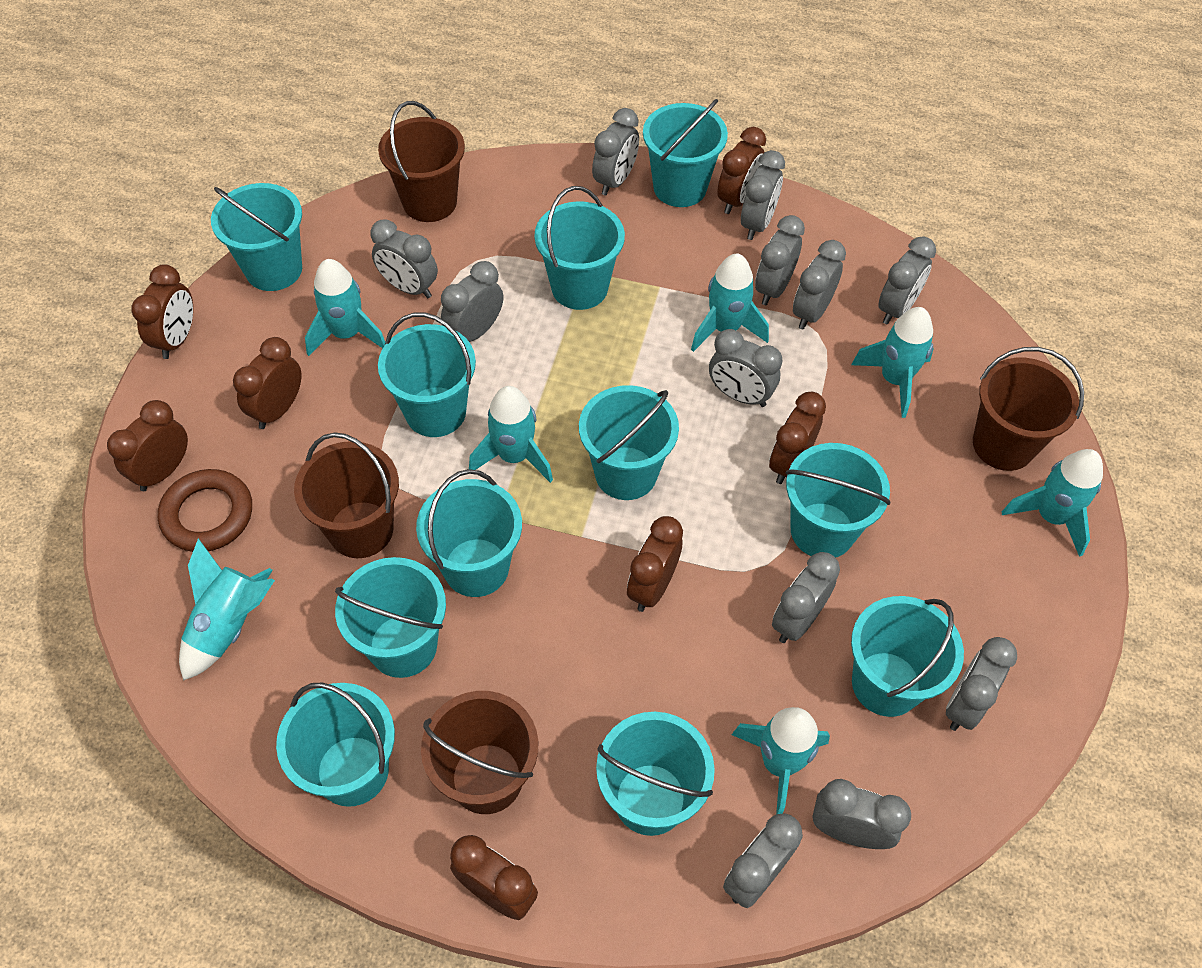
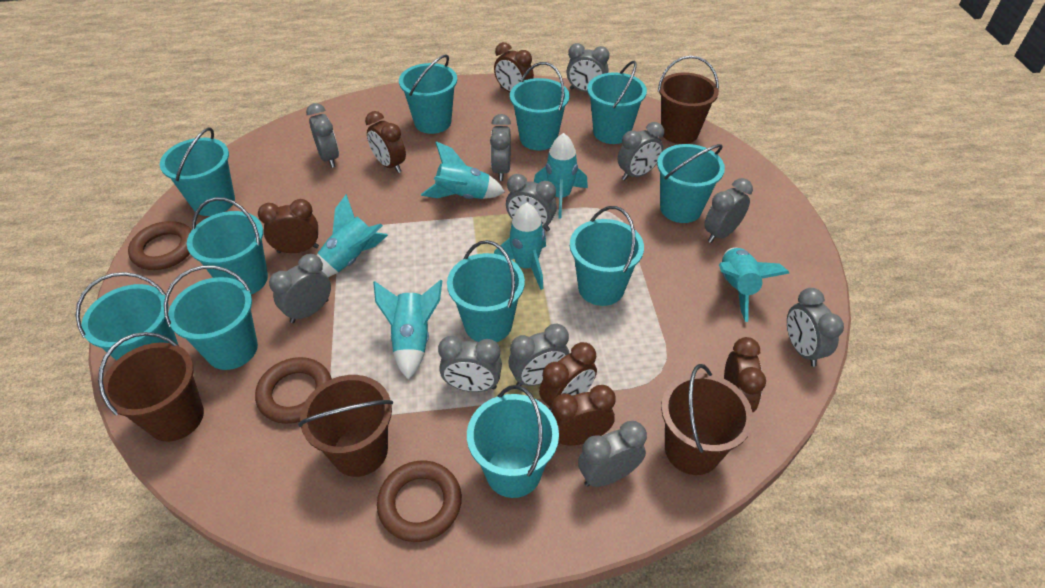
brown clock: 7 -> 6
brown ring: 1 -> 3
grey clock: 12 -> 11
turquoise rocket: 7 -> 6

